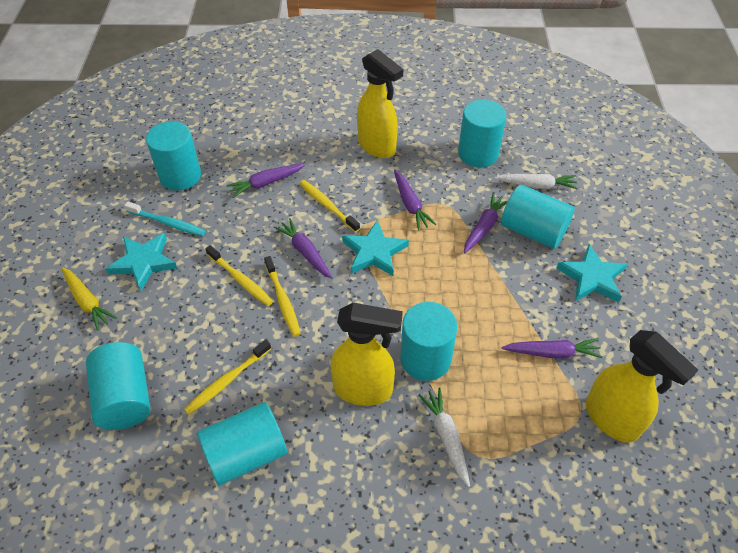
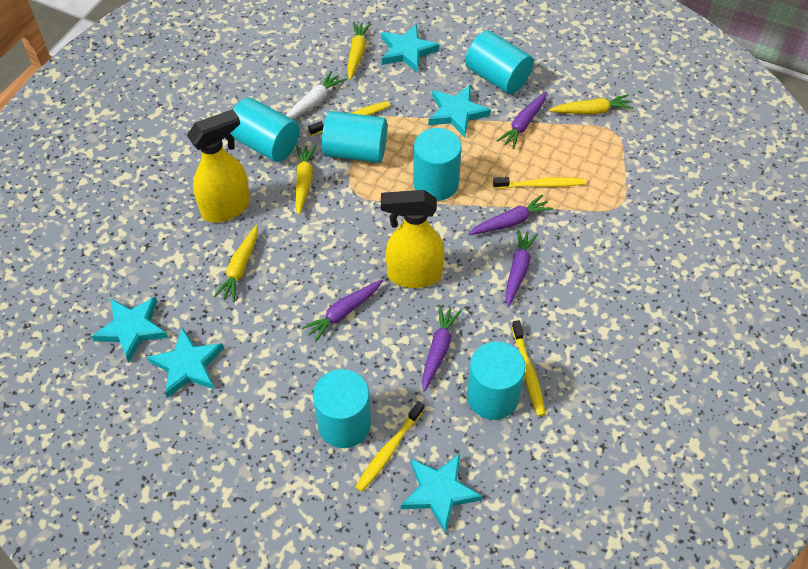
turquoise star: 3 -> 5
turquoise toothbrush: 1 -> 0
white carrot: 2 -> 1
yellow carrot: 1 -> 4
yellow spray bottle: 3 -> 2

